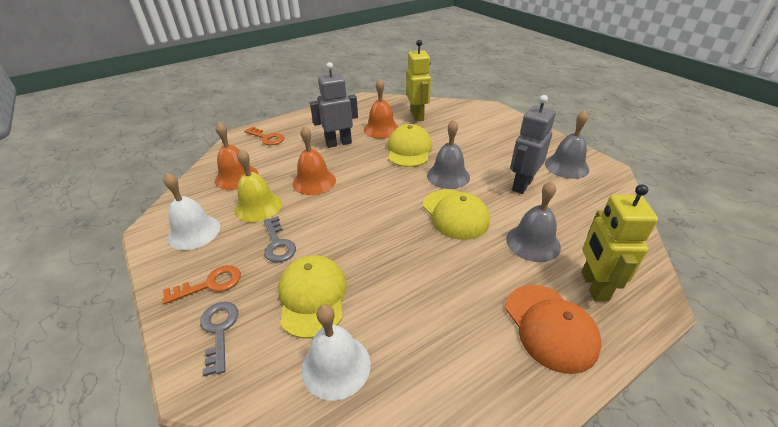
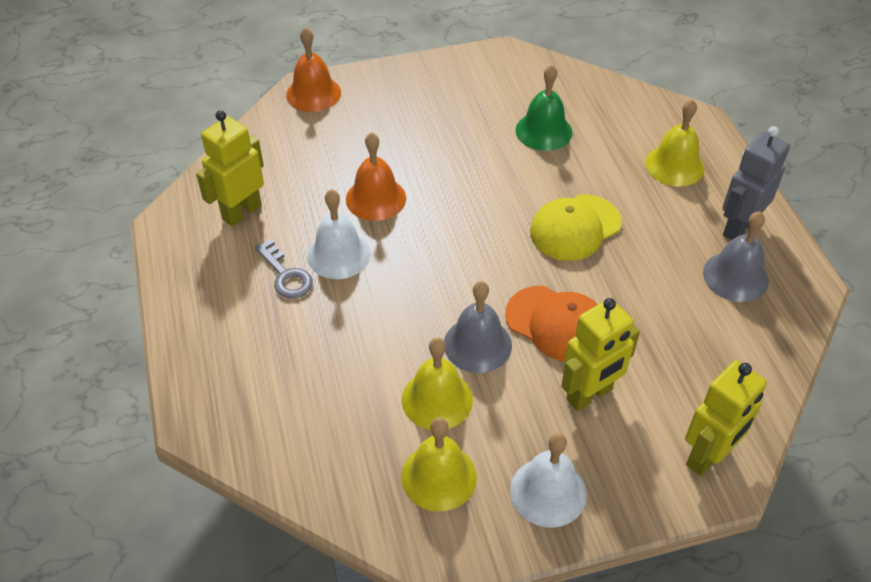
green bell: 0 -> 1
grey bell: 3 -> 2
grey key: 2 -> 1
grey robot: 2 -> 1
orange bell: 3 -> 2
orange key: 2 -> 0
yellow bell: 1 -> 3
yellow cap: 3 -> 1
yellow robot: 2 -> 3

